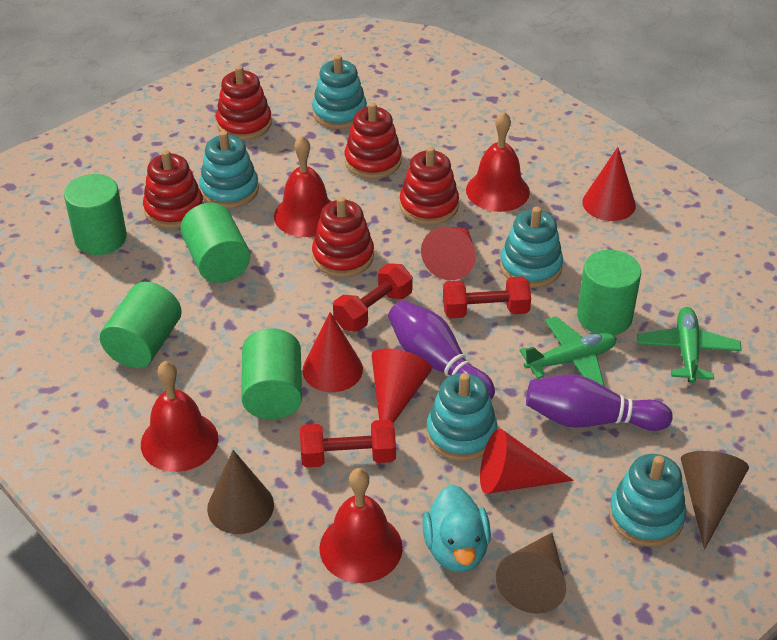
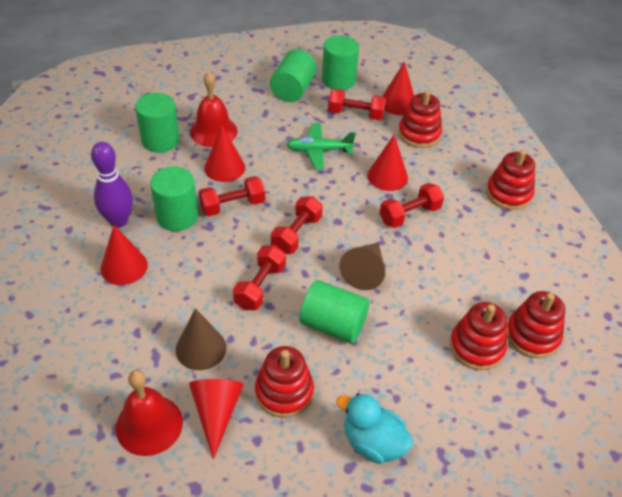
brown cone: 3 -> 2
green plane: 2 -> 1
purple bowling pin: 2 -> 1
red bell: 4 -> 2
red dumbbell: 3 -> 5
turquoise stacking toy: 5 -> 0

